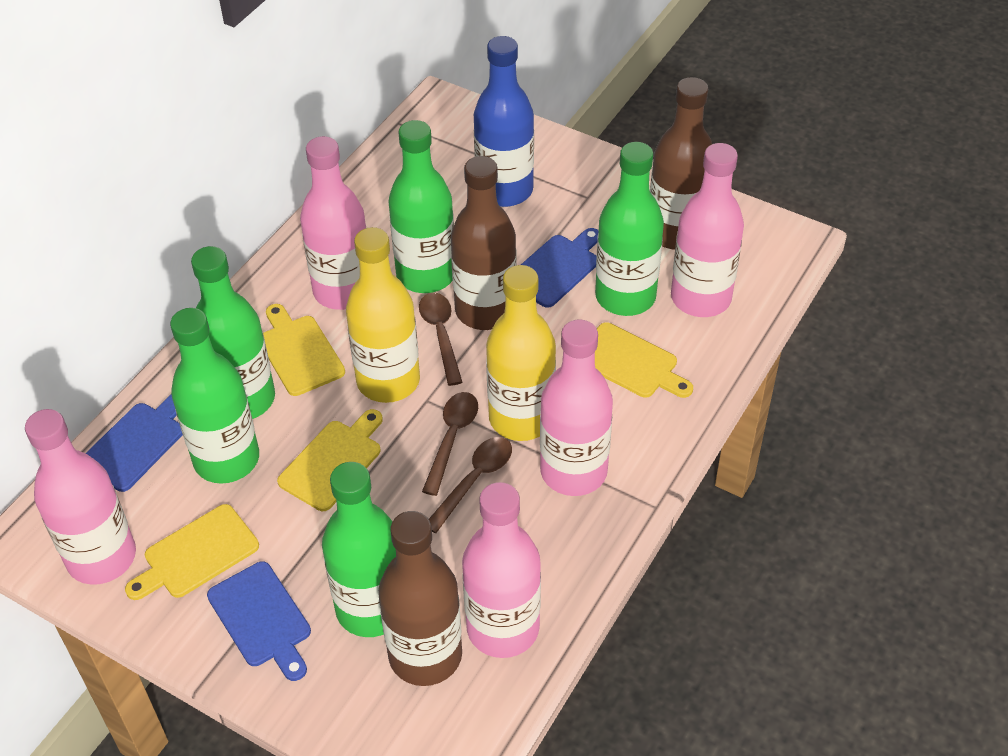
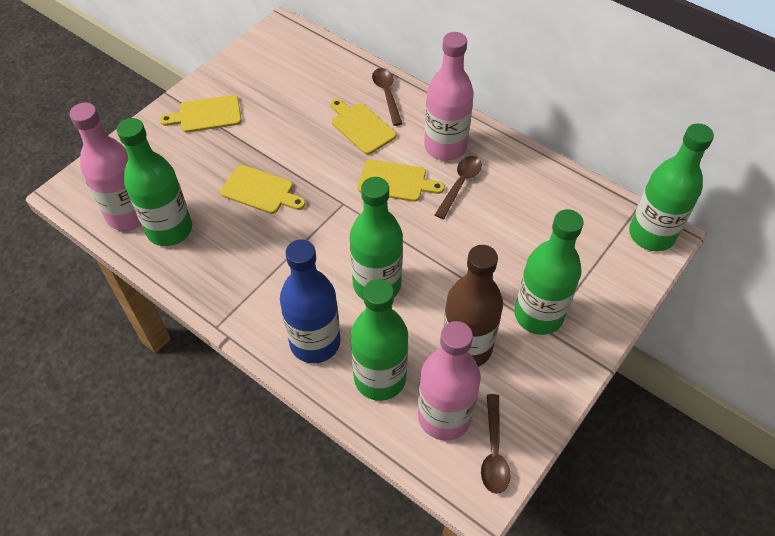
blue cutting board: 3 -> 0
brown bottle: 3 -> 1
pink bottle: 5 -> 3
yellow bottle: 2 -> 0

